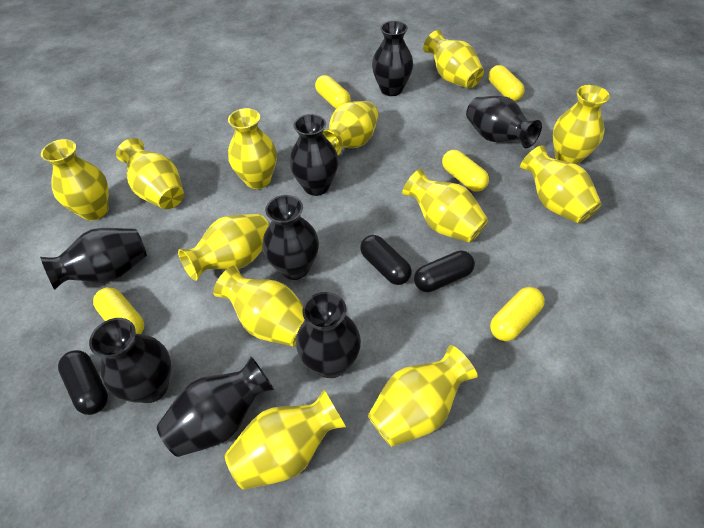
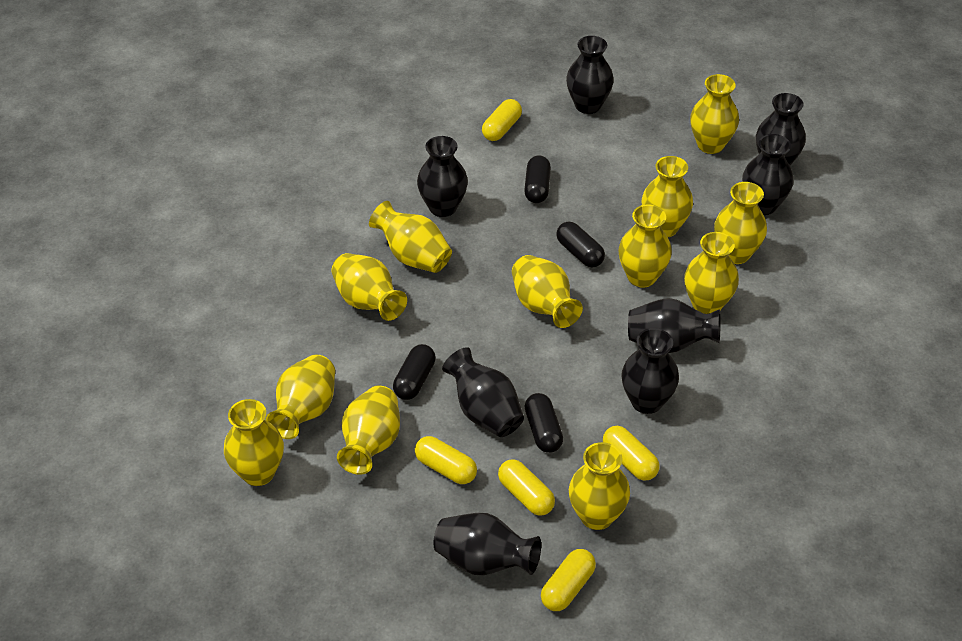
black capsule: 3 -> 4

